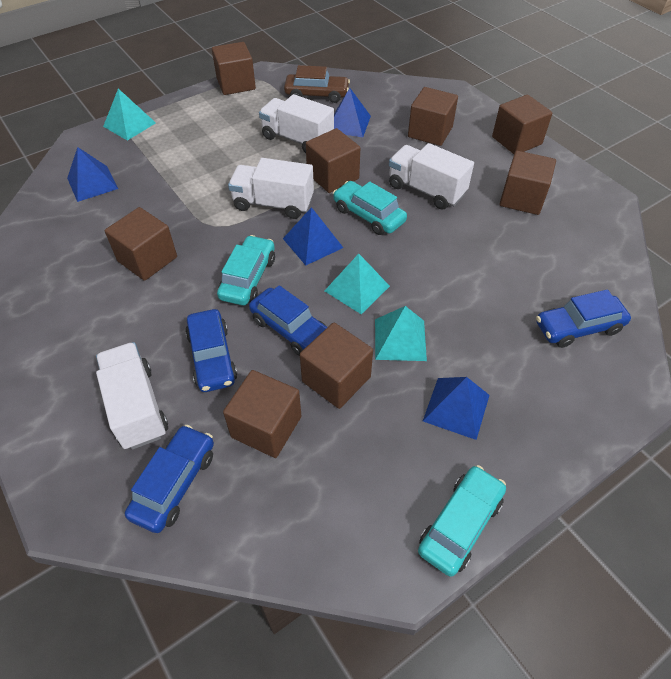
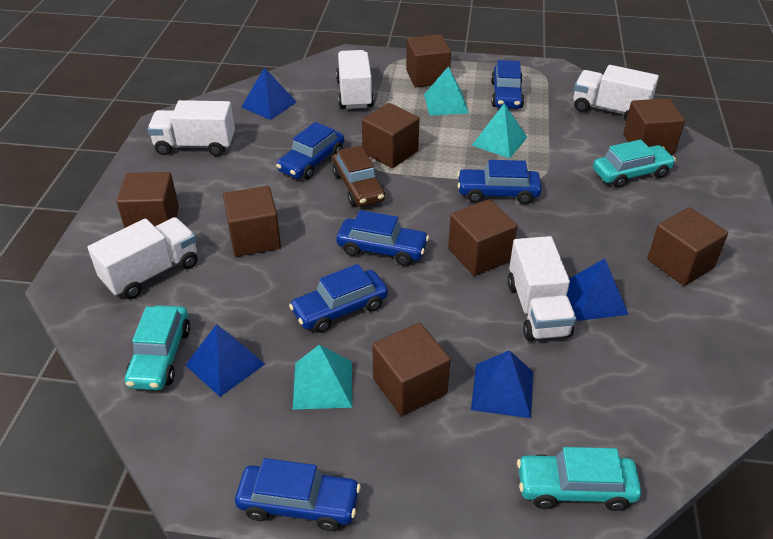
blue car: 4 -> 6
white truck: 4 -> 5

